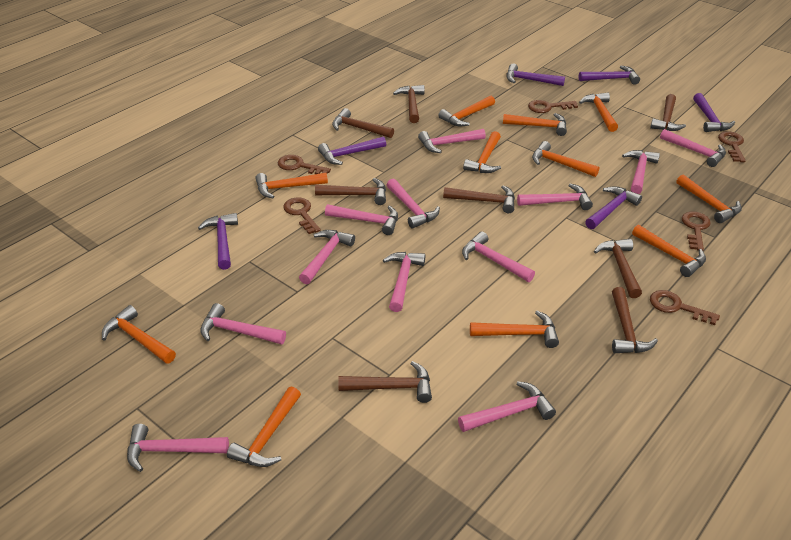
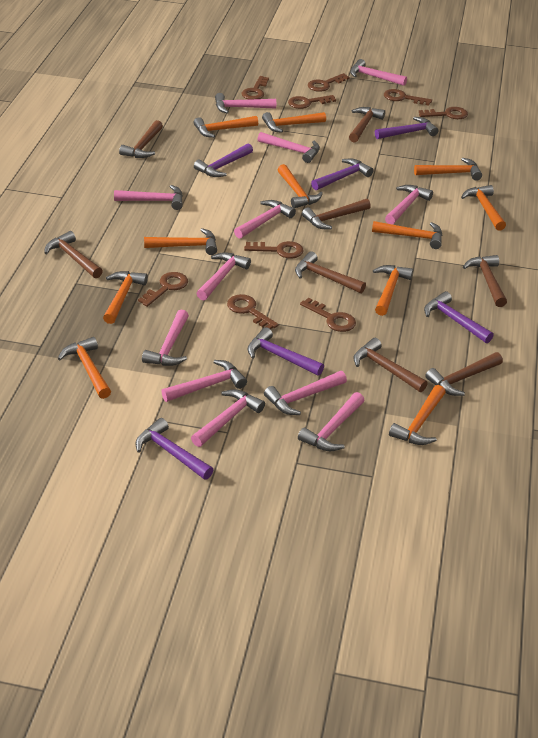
brown key: 6 -> 9

